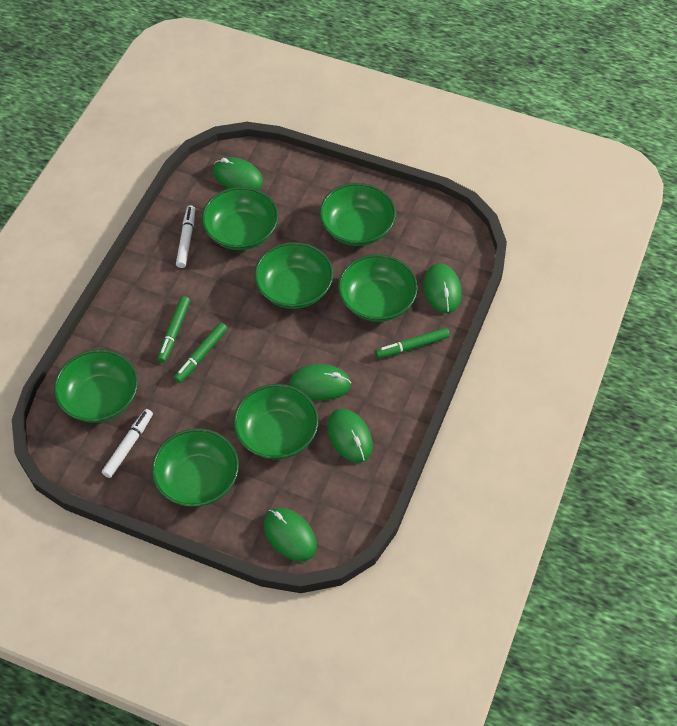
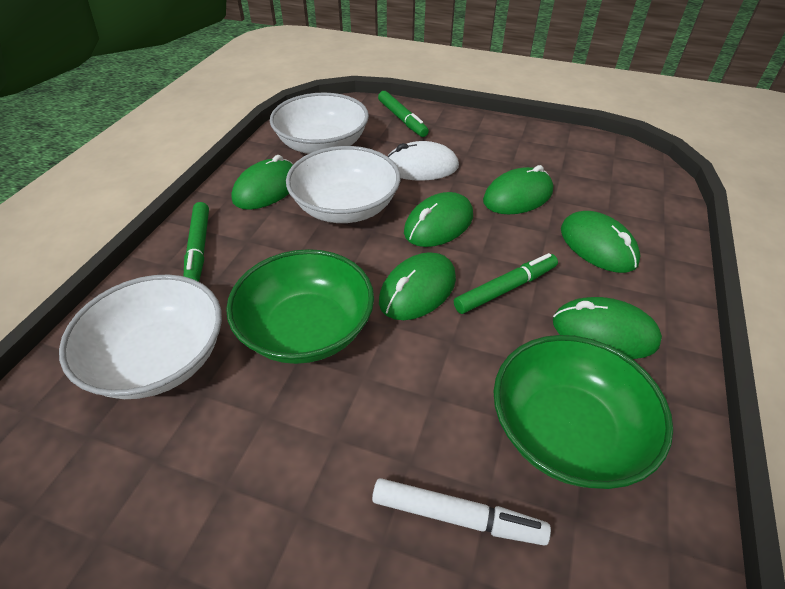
green bowl: 7 -> 2
green mouse: 5 -> 6
white bowl: 0 -> 3
white marker: 2 -> 1
white mouse: 0 -> 1

